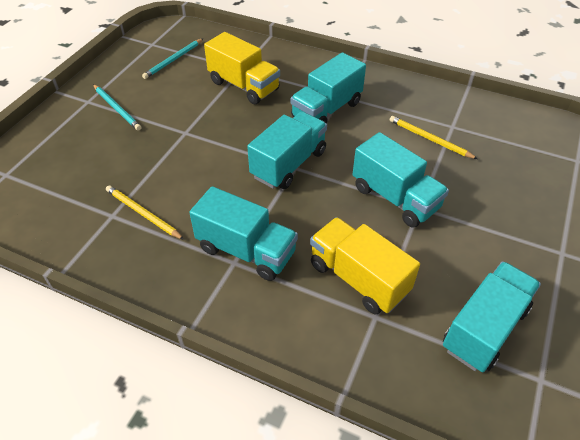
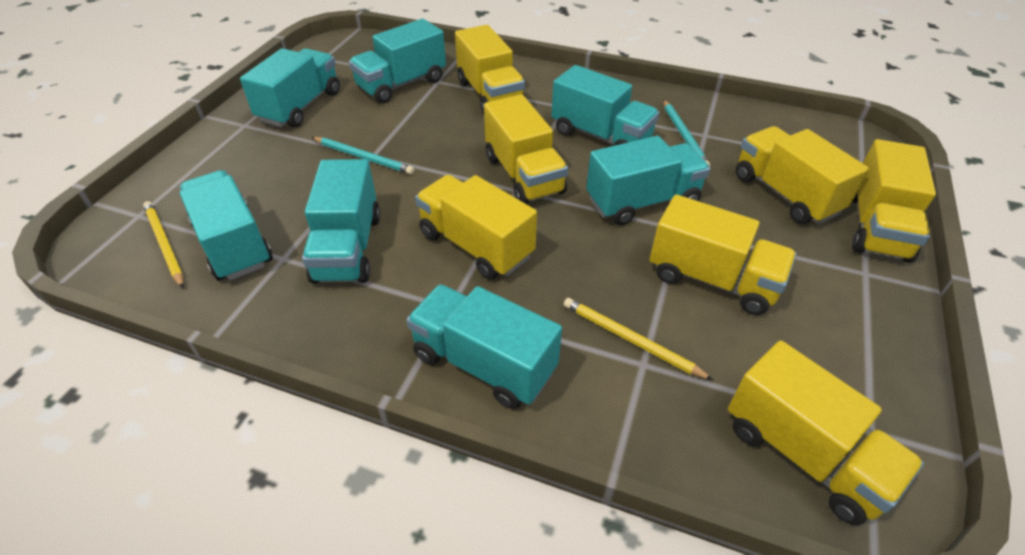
turquoise truck: 5 -> 7
yellow truck: 2 -> 7

